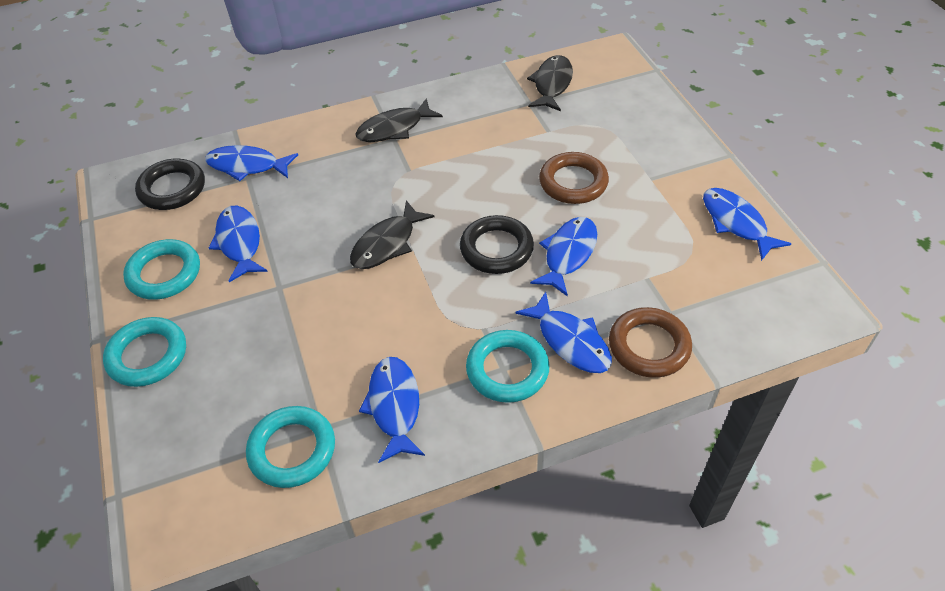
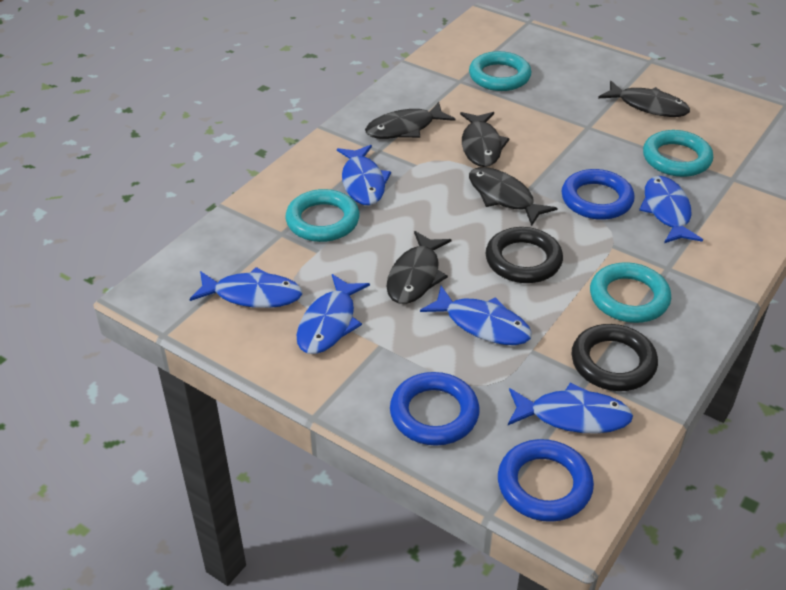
black fish: 3 -> 5
blue ring: 0 -> 3
brown ring: 2 -> 0

